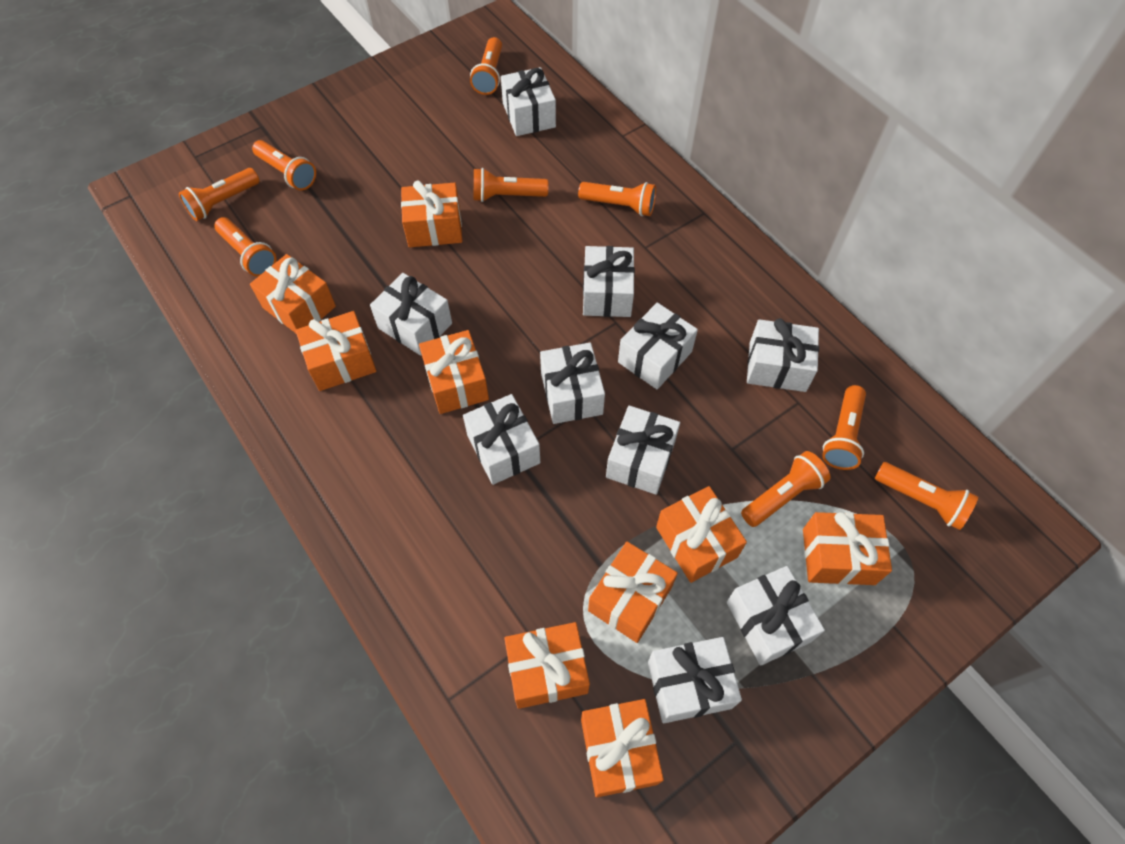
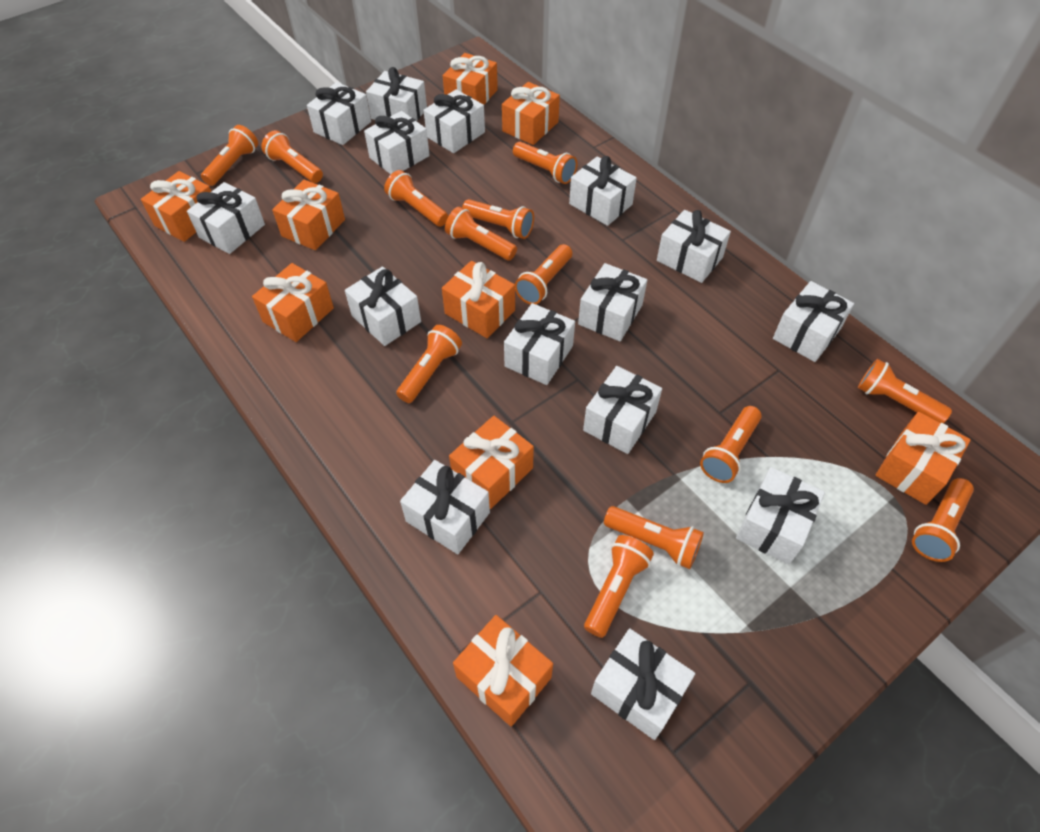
orange flashlight: 9 -> 13
white gift: 10 -> 15

